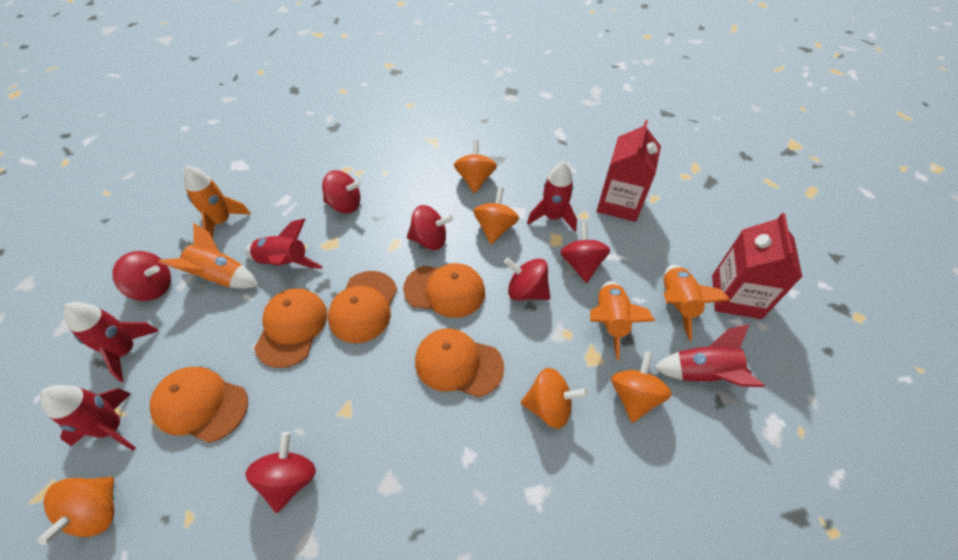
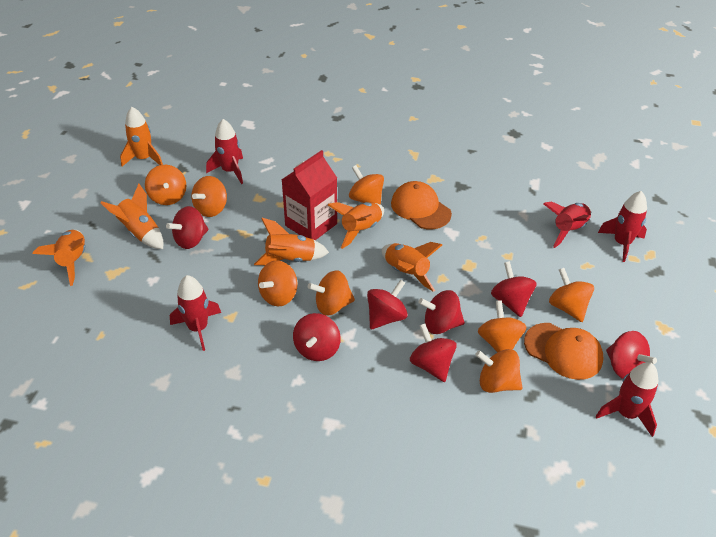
orange cap: 5 -> 2
orange rocket: 4 -> 6
orange spinning top: 5 -> 8
red carton: 2 -> 1
red spinning top: 6 -> 7

